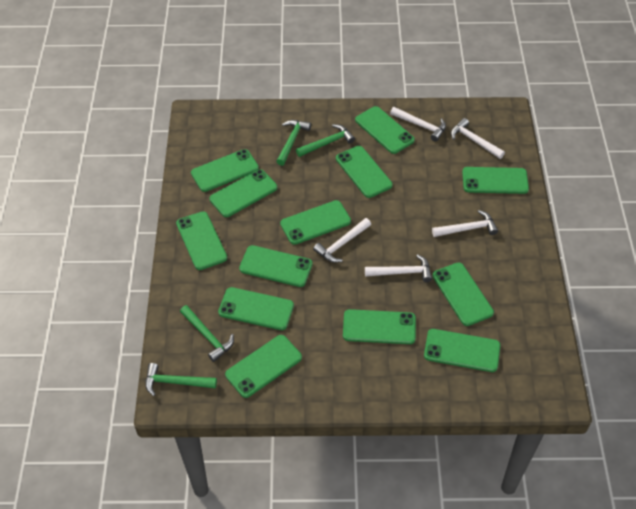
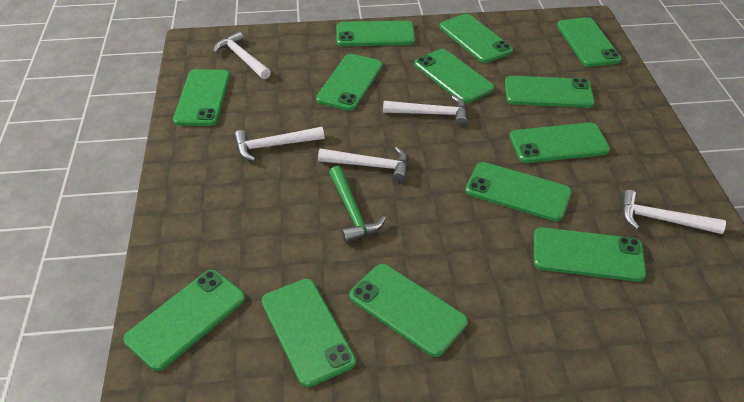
green hammer: 4 -> 1

